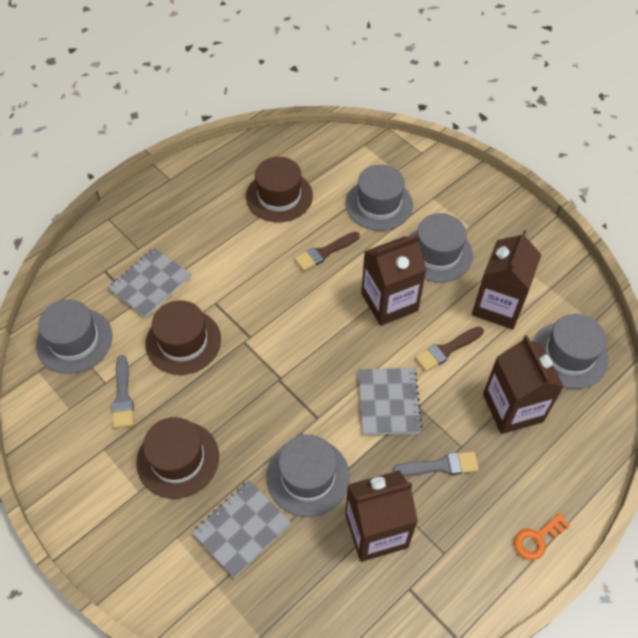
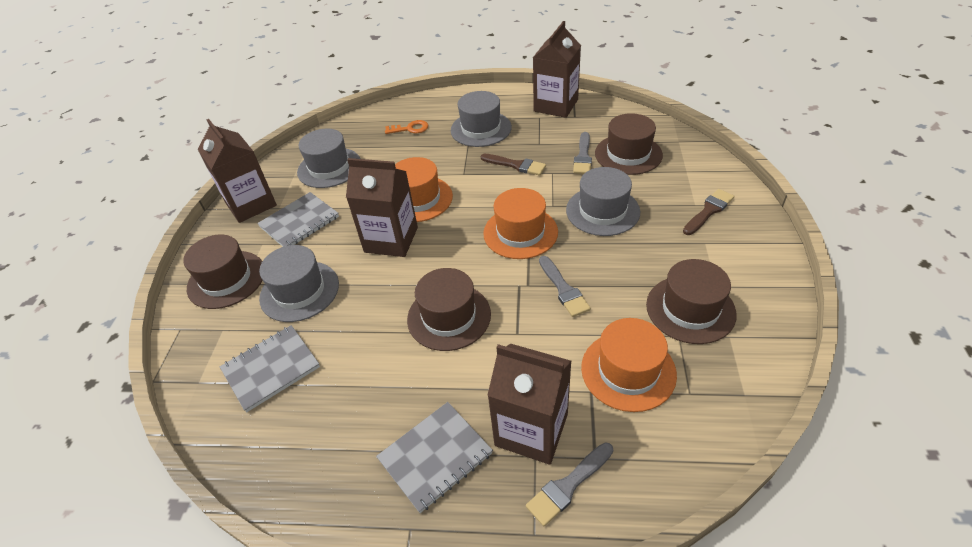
brown hat: 3 -> 4
grey brush: 2 -> 3
grey hat: 5 -> 4
orange hat: 0 -> 3

